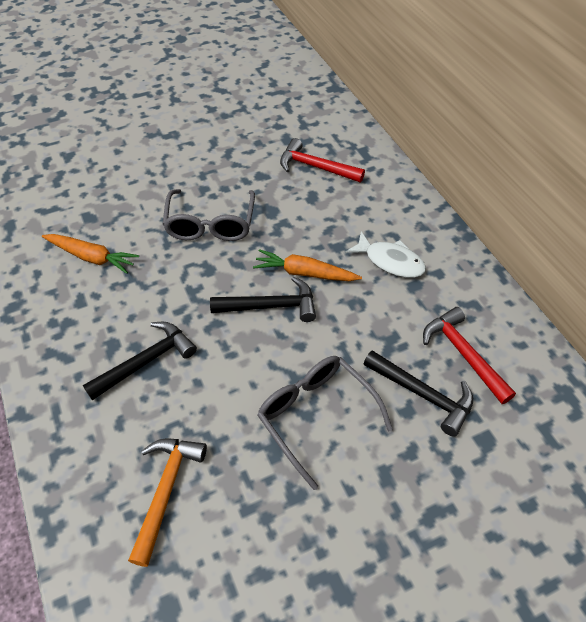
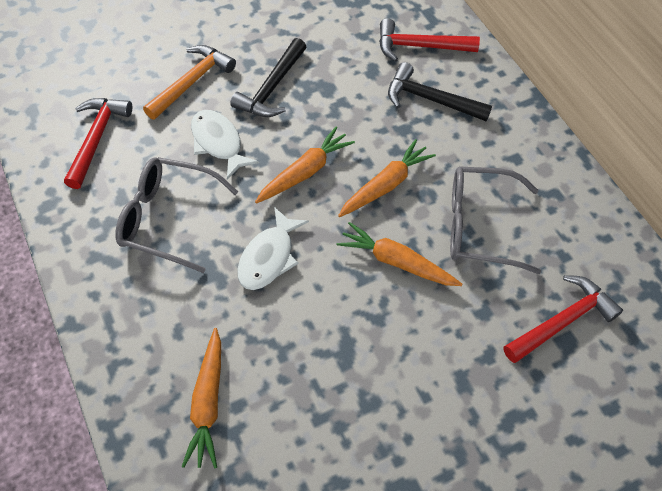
black hammer: 3 -> 2
orange carrot: 2 -> 4
red hammer: 2 -> 3
white fish: 1 -> 2

